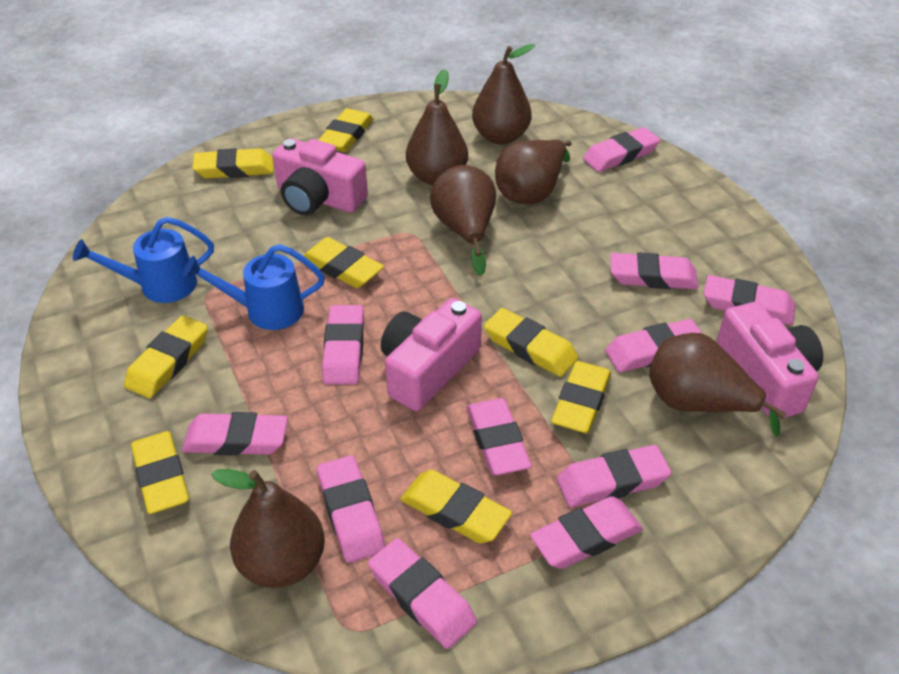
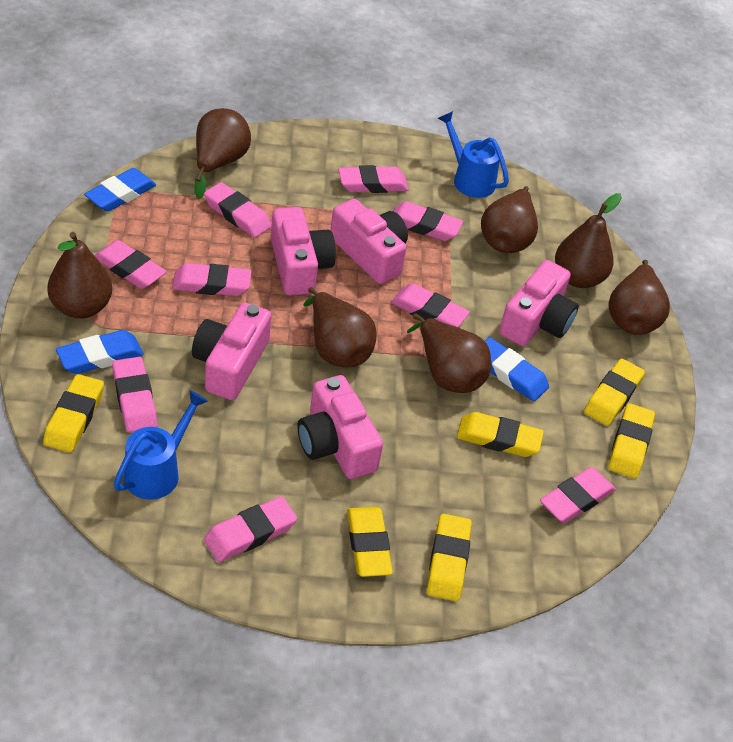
blue eraser: 0 -> 3
brown pear: 6 -> 7
pink camera: 3 -> 5
pink eraser: 11 -> 9
yellow eraser: 8 -> 6

